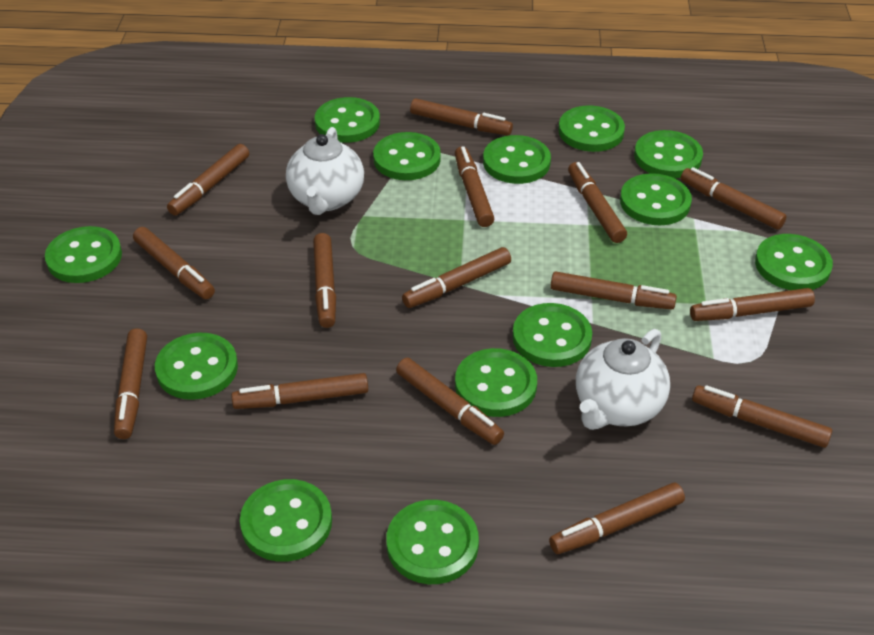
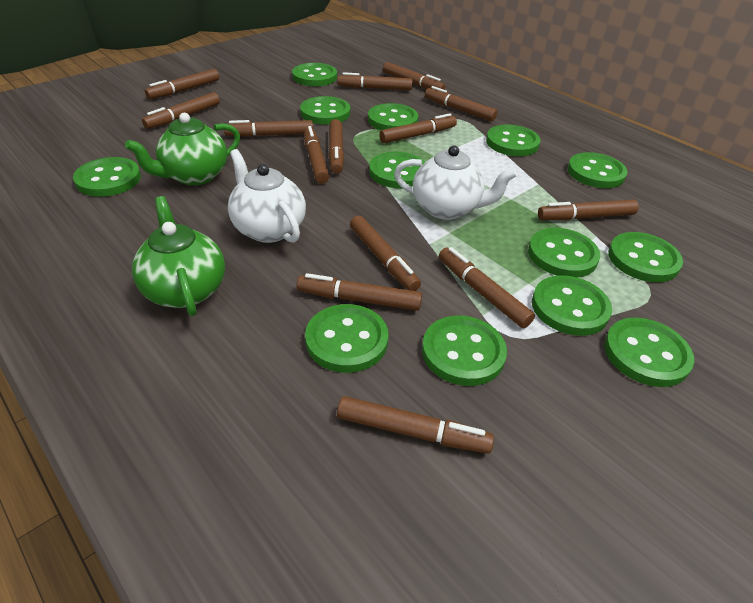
brown marker: 15 -> 14
green teapot: 0 -> 2

